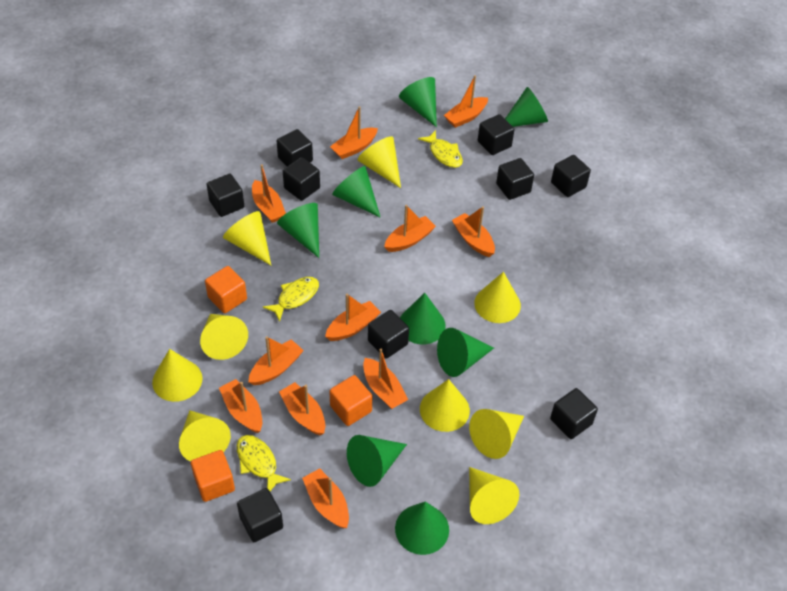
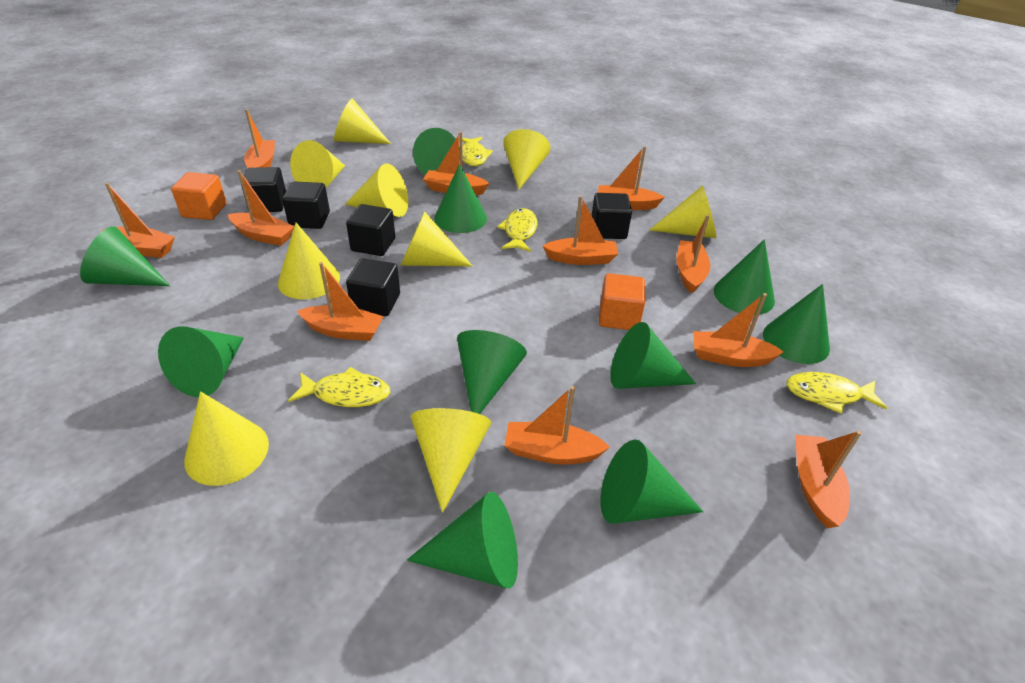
black cube: 9 -> 5
green cone: 8 -> 10
orange cube: 3 -> 2
yellow fish: 3 -> 4

